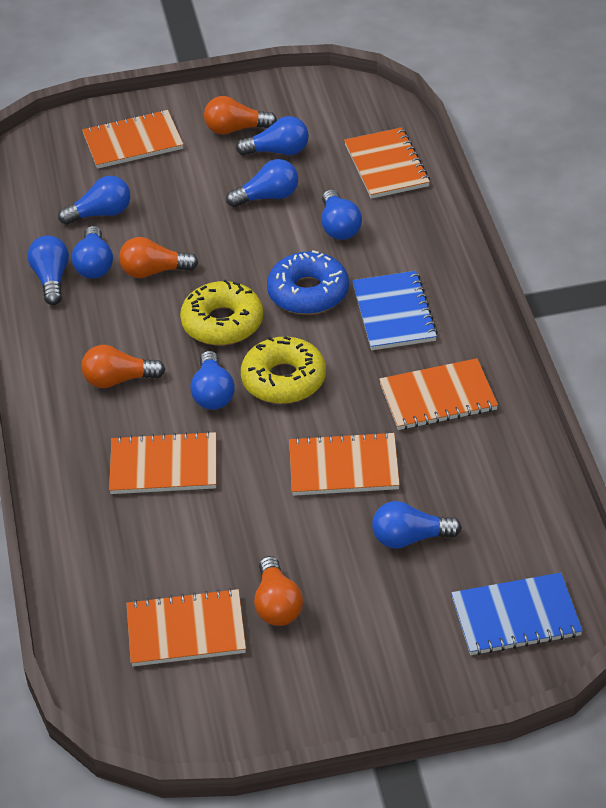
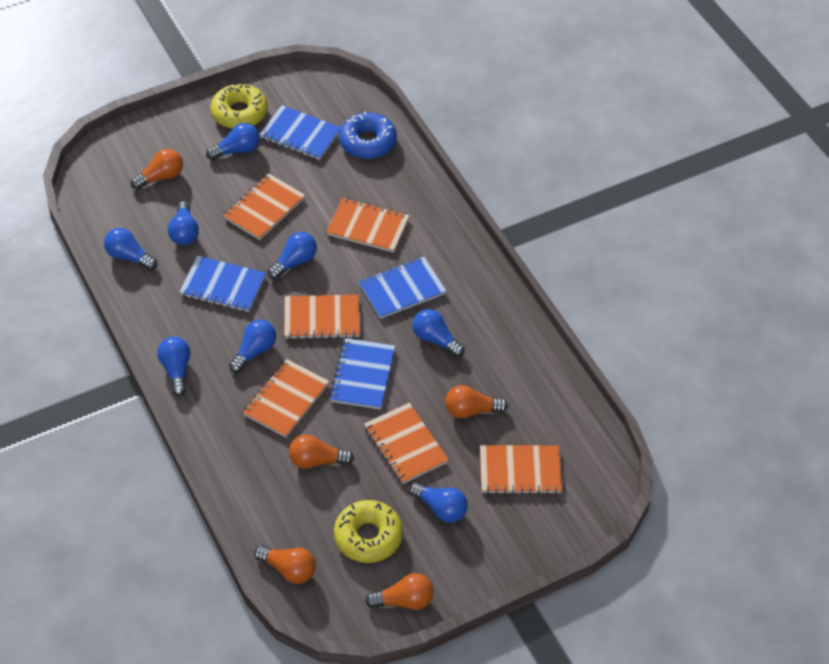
blue notebook: 2 -> 4
orange light bulb: 4 -> 5

